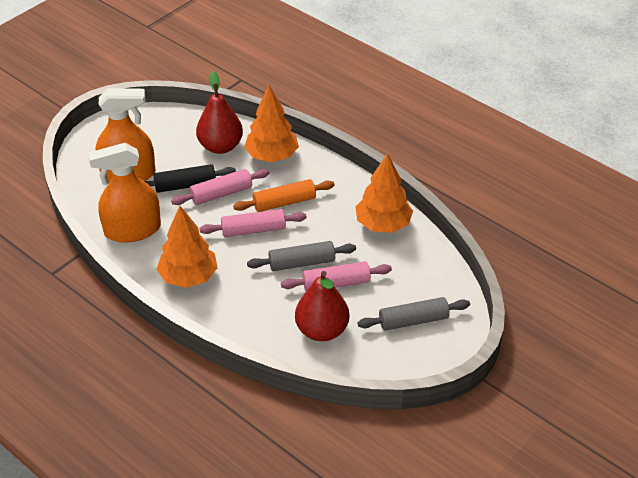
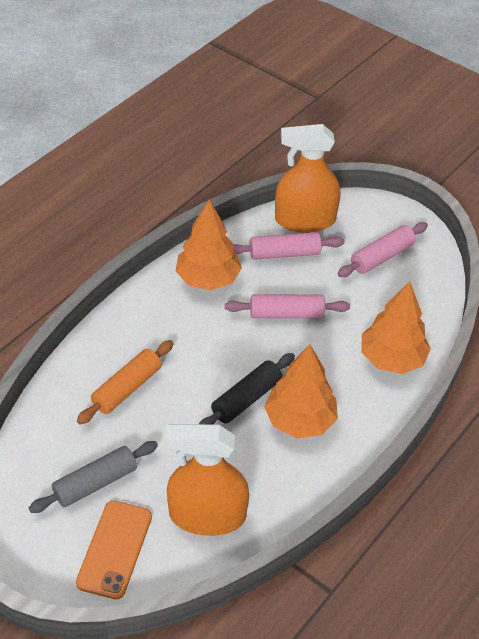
grey rolling pin: 2 -> 1
orange phone: 0 -> 1
red pear: 2 -> 0

